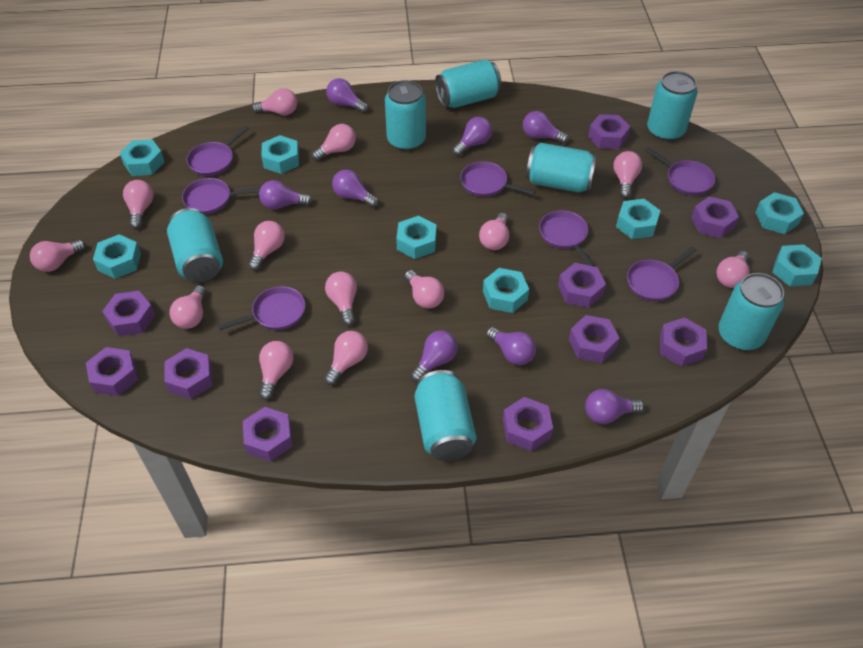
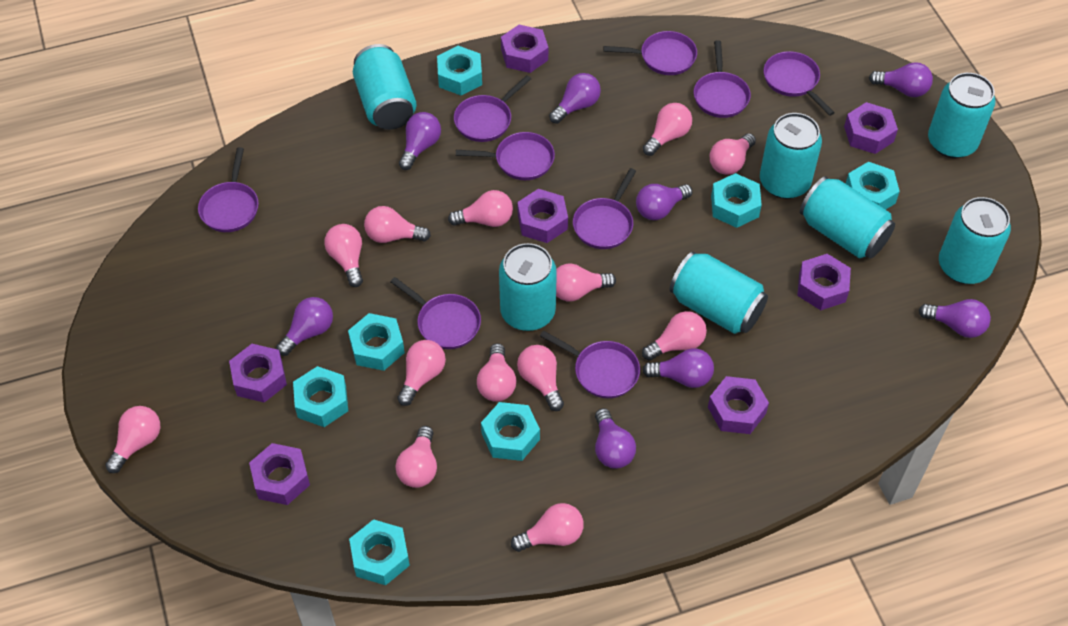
purple nut: 10 -> 7
purple pan: 7 -> 9
turquoise nut: 8 -> 7

